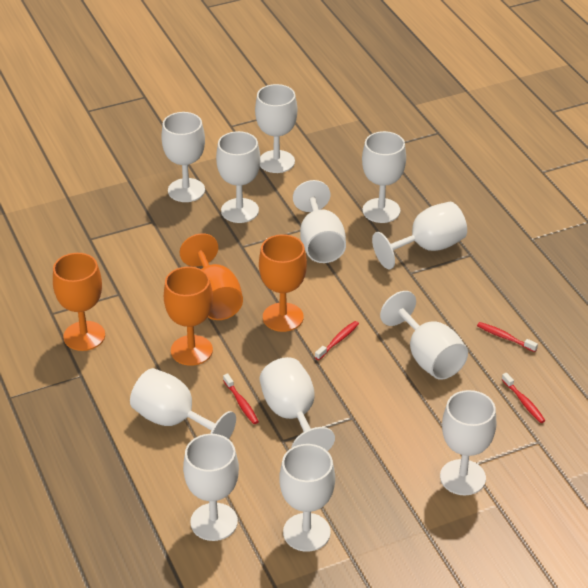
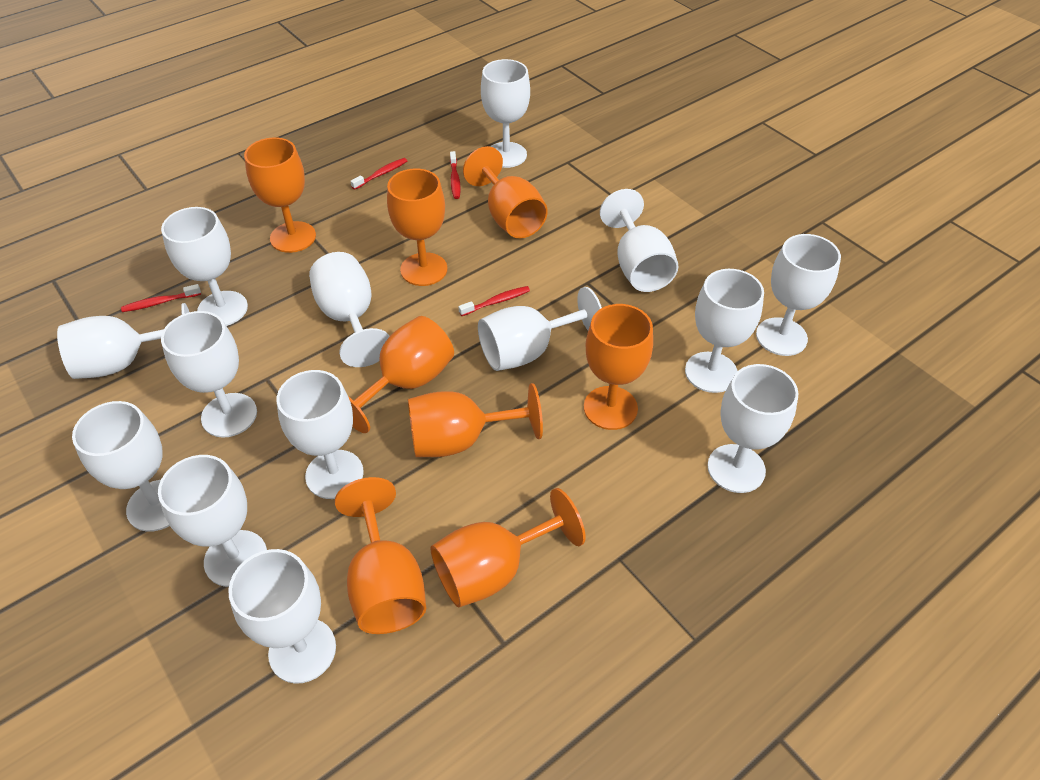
orange goblet: 4 -> 8
white goblet: 12 -> 14

